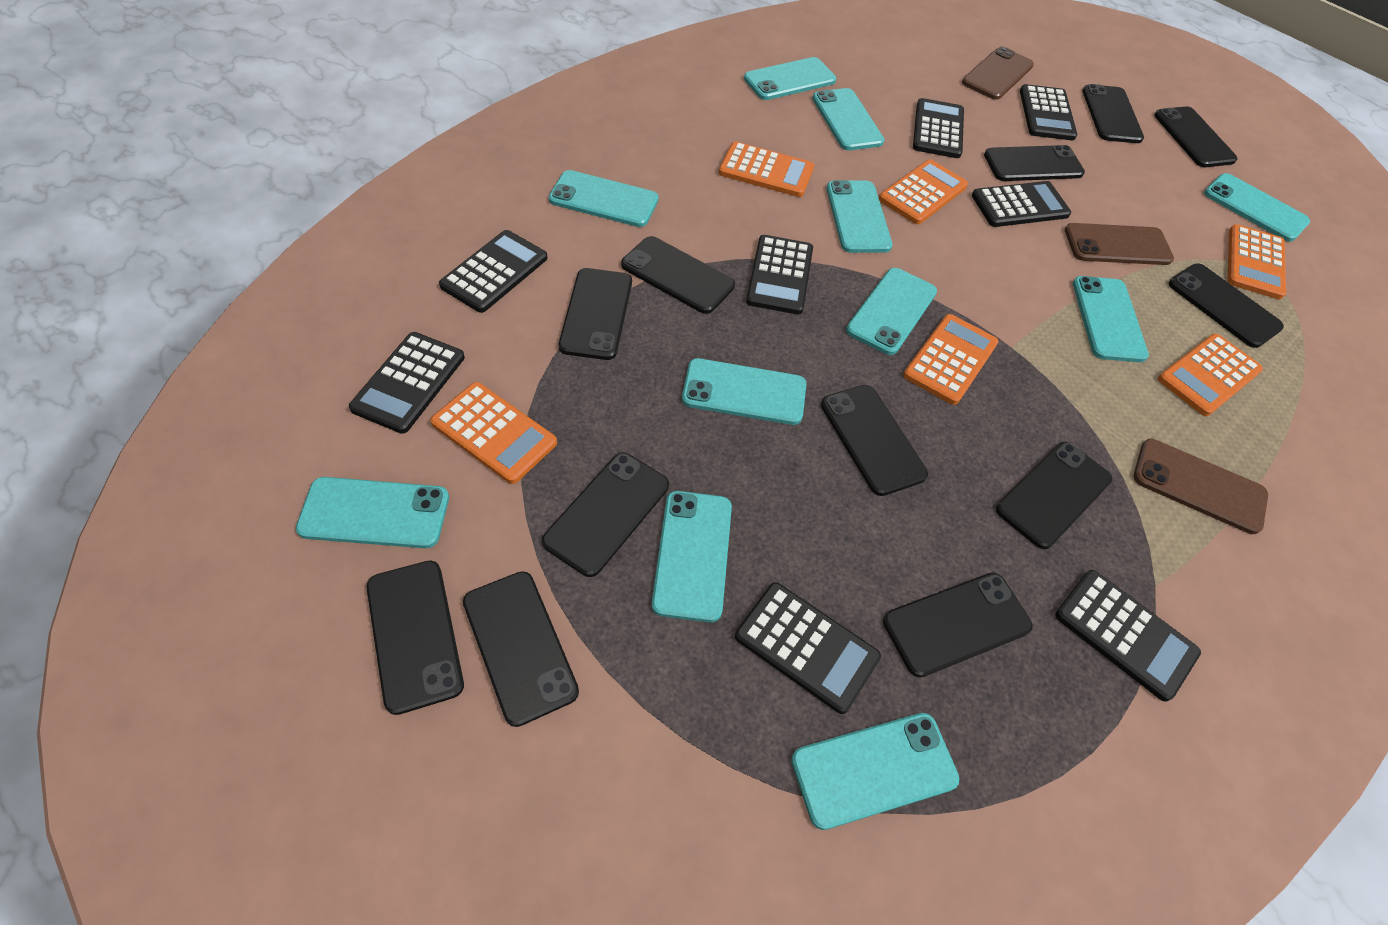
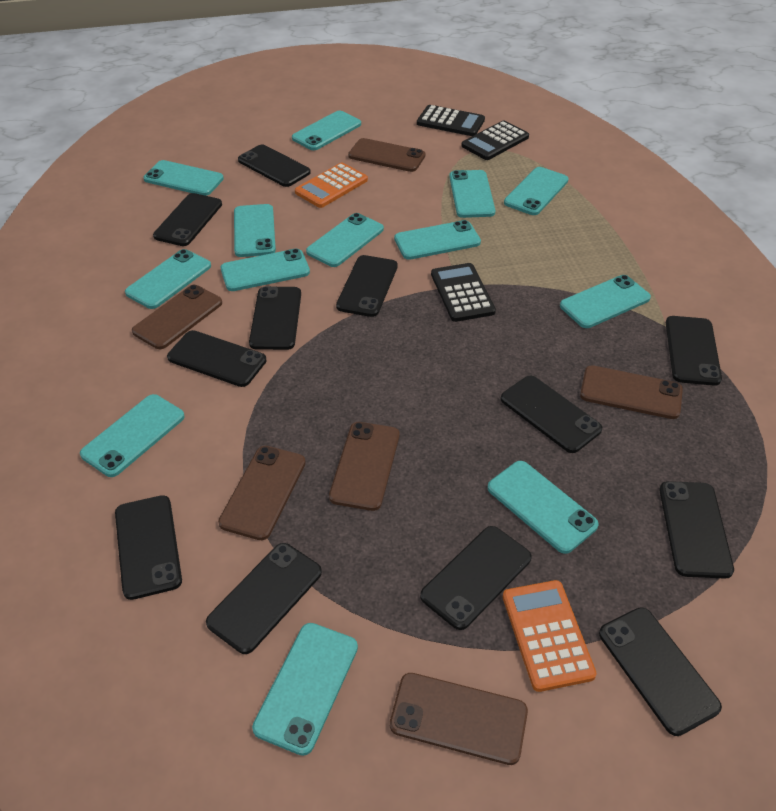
black calculator: 8 -> 3
brown phone: 3 -> 6
orange calculator: 6 -> 2
turquoise phone: 11 -> 13

